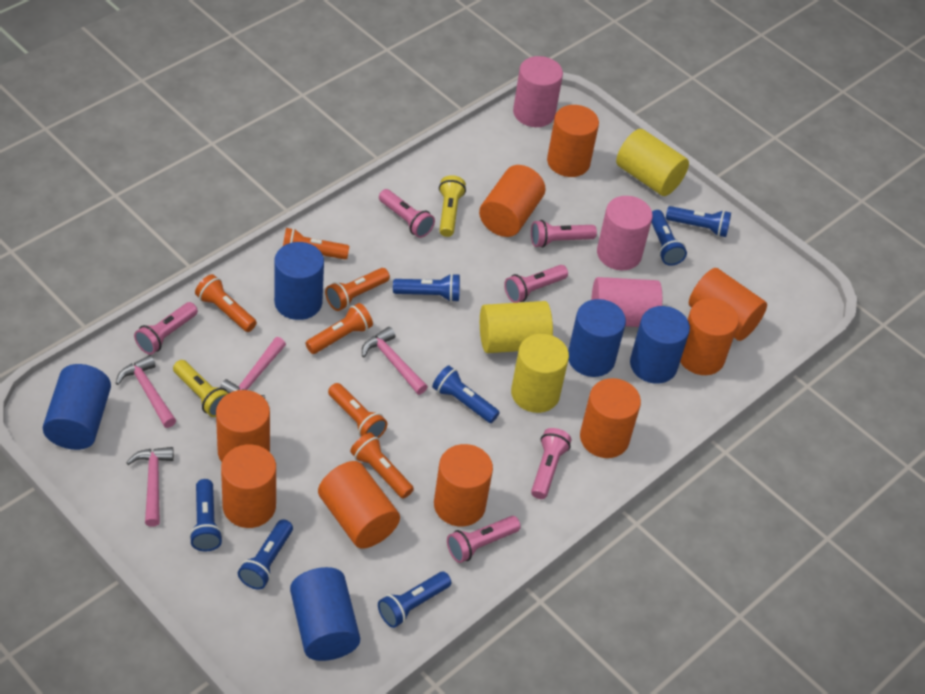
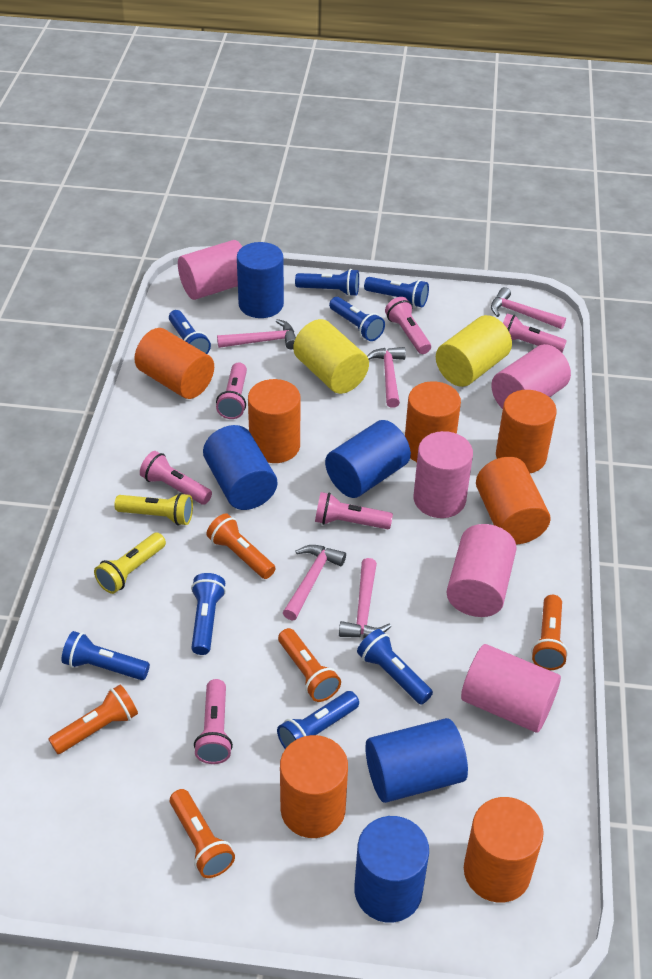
blue flashlight: 7 -> 8
orange cylinder: 9 -> 7
orange flashlight: 6 -> 5
pink cylinder: 3 -> 5
pink hammer: 4 -> 5
yellow cylinder: 3 -> 2

